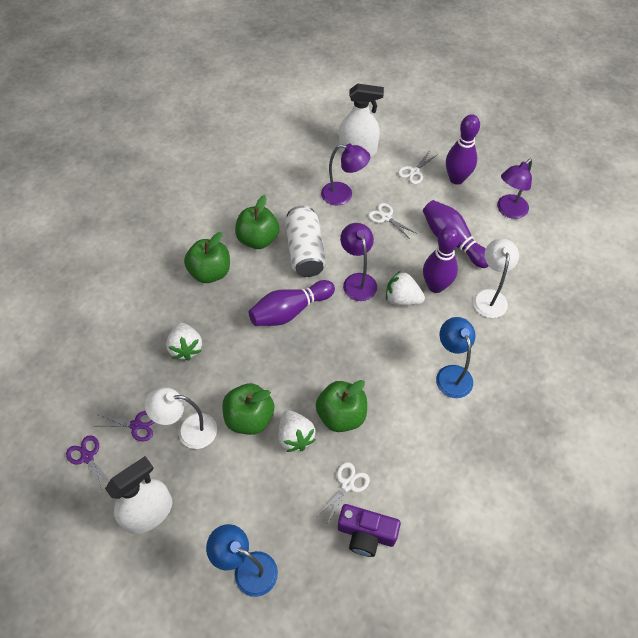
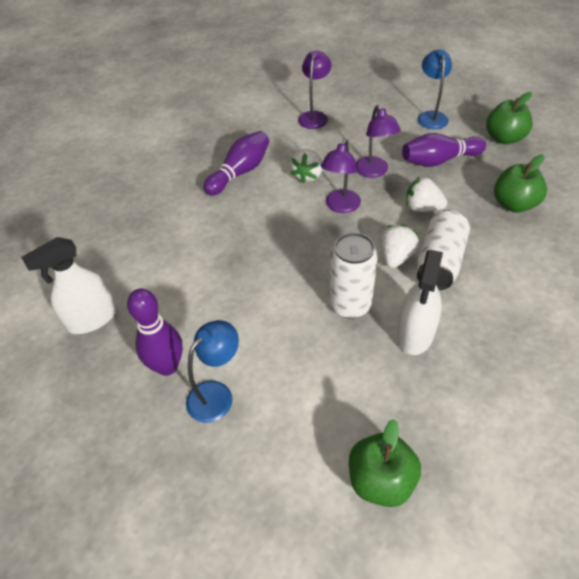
green apple: 4 -> 3
purple bowling pin: 4 -> 3
purple camera: 1 -> 0
purple scissors: 2 -> 0
white can: 1 -> 2
white lamp: 2 -> 0
white scissors: 3 -> 0

